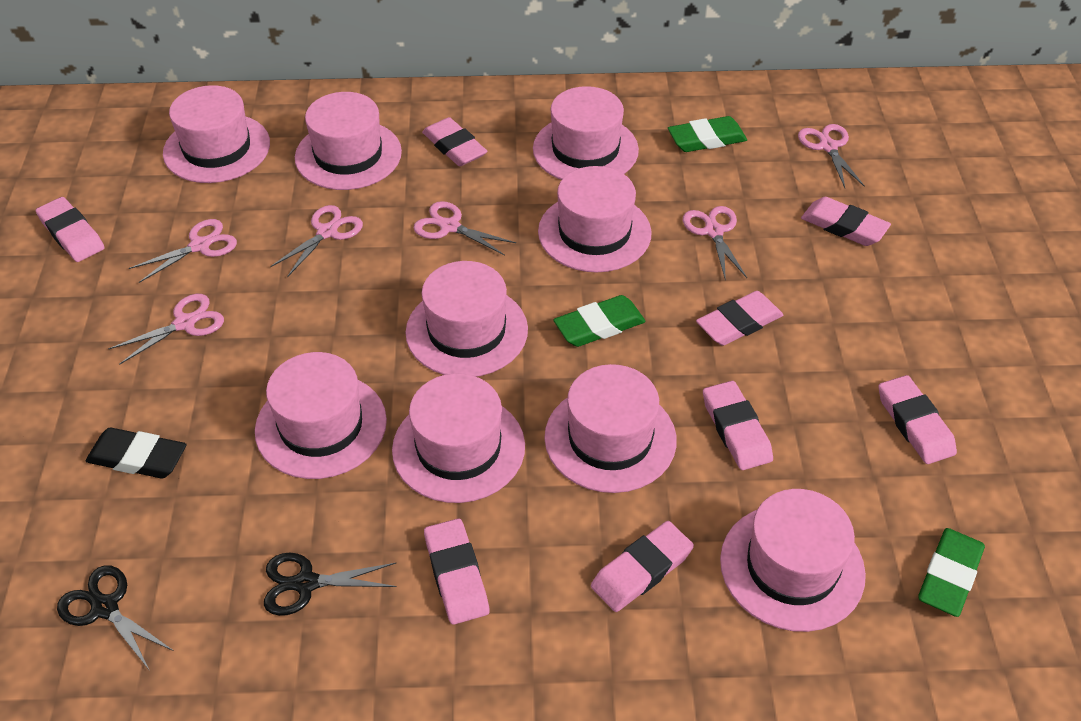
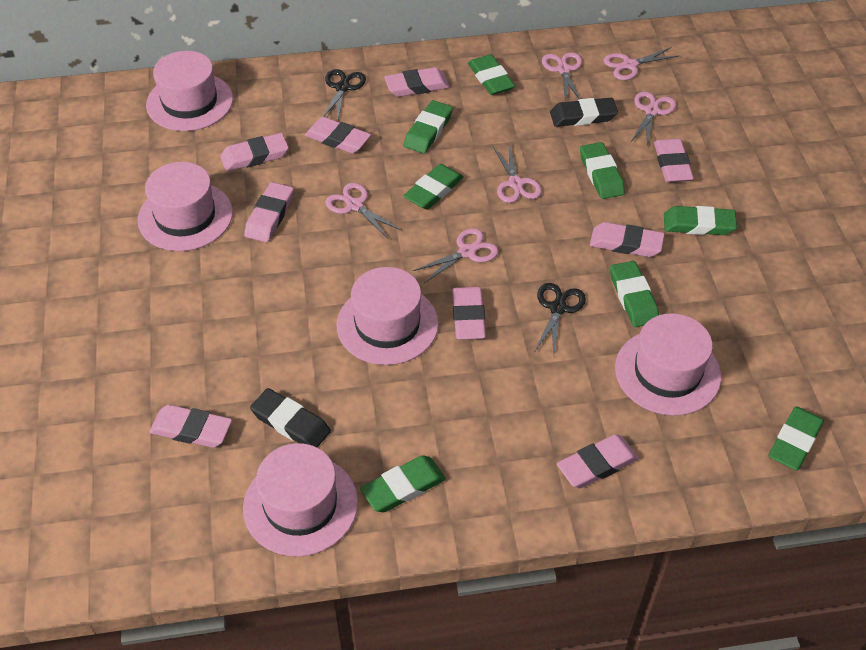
black eraser: 1 -> 2
green eraser: 3 -> 8
pink eraser: 8 -> 9
pink hat: 9 -> 5

